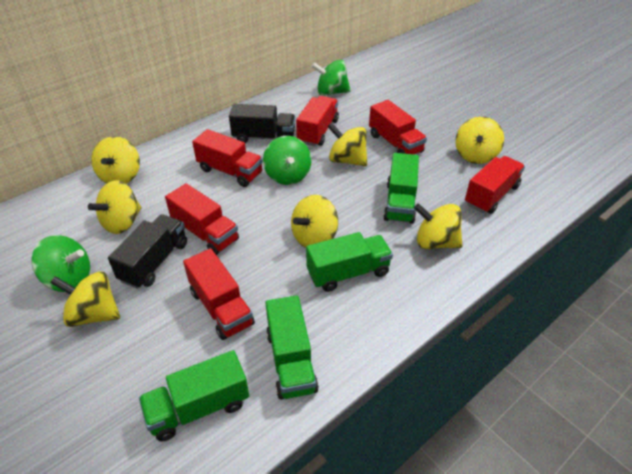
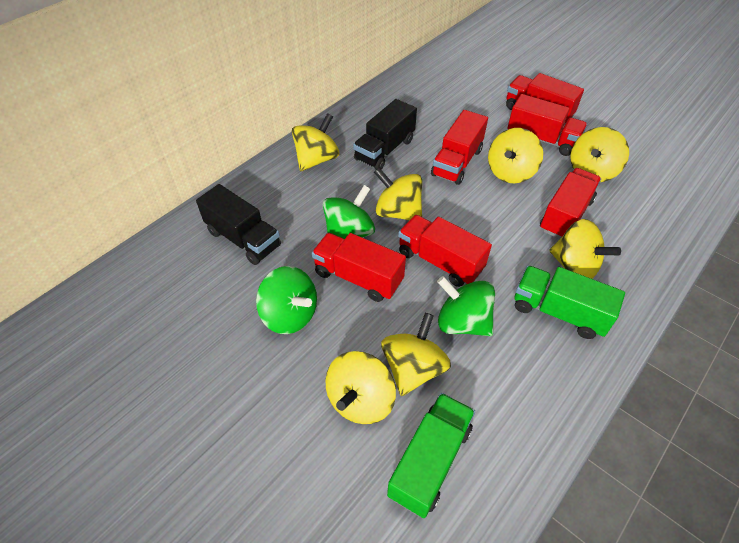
green truck: 4 -> 2

